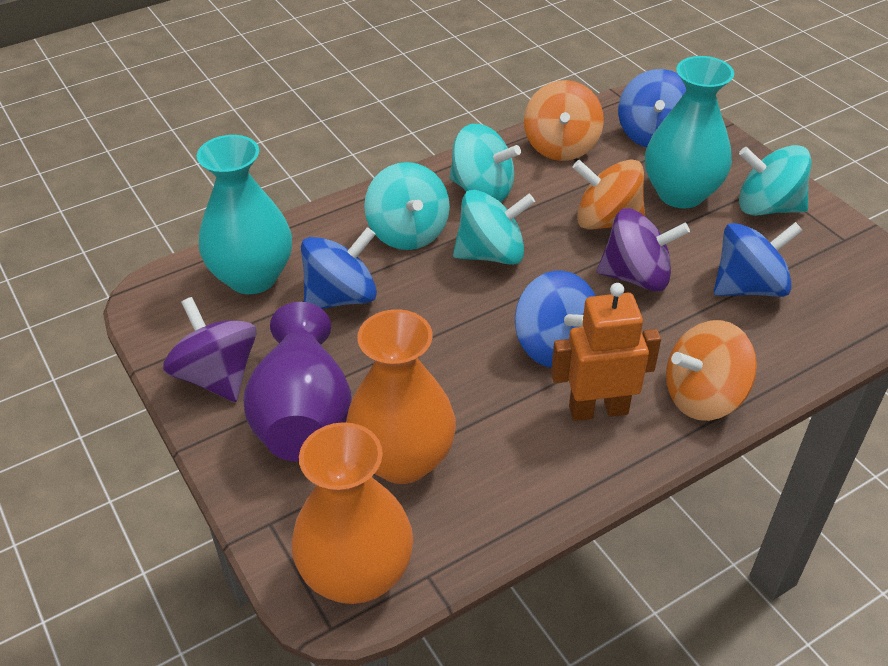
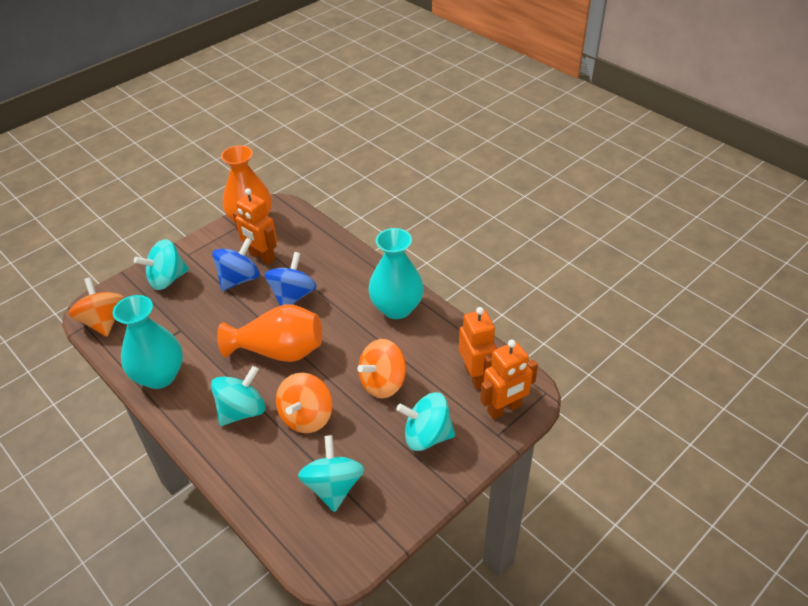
blue spinning top: 4 -> 2
orange robot: 1 -> 3
purple spinning top: 2 -> 0
purple vase: 1 -> 0

